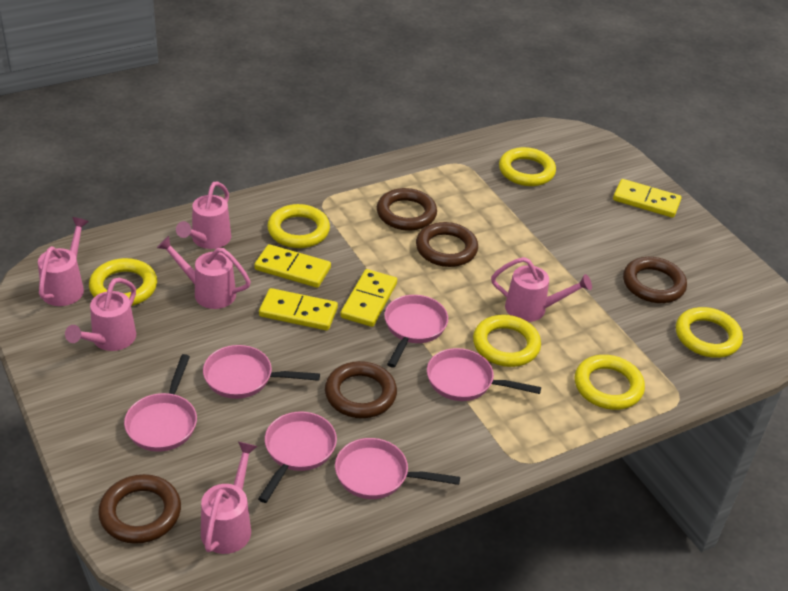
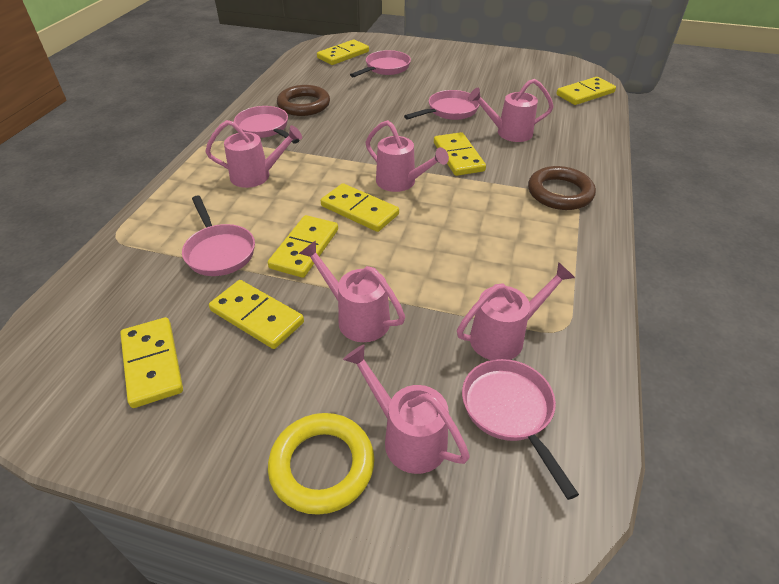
brown ring: 5 -> 2
pink pan: 6 -> 5
yellow domino: 4 -> 7
yellow ring: 6 -> 1

